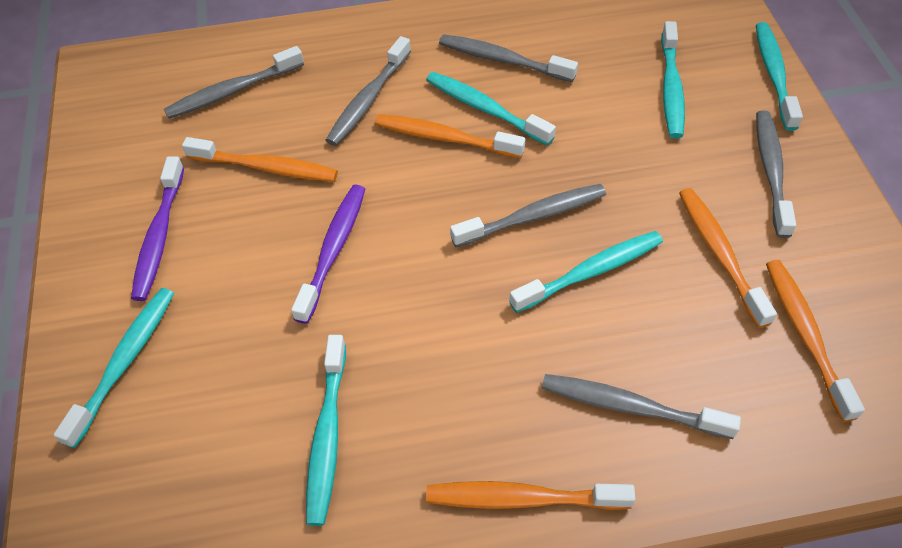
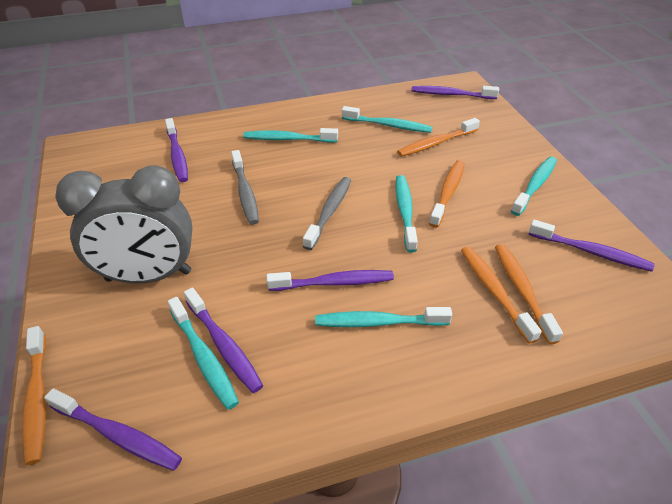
grey clock: 0 -> 1
grey toothbrush: 6 -> 2
purple toothbrush: 2 -> 6

